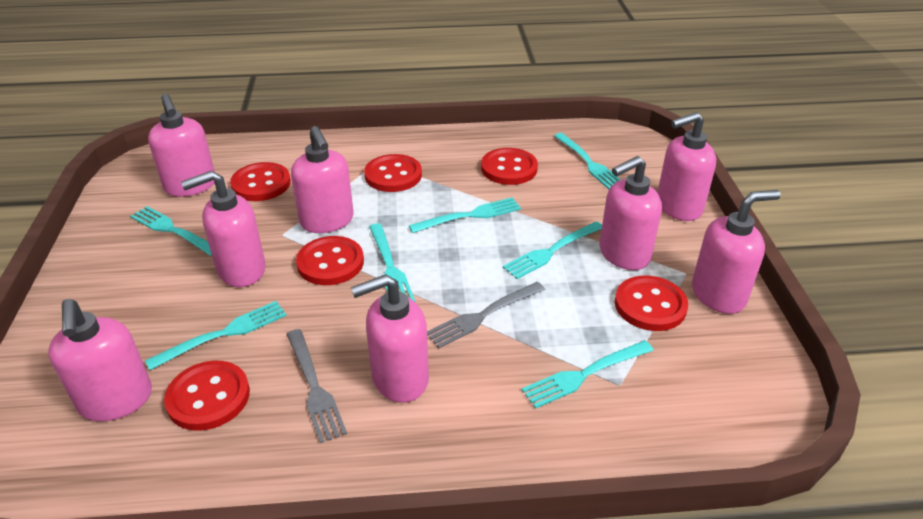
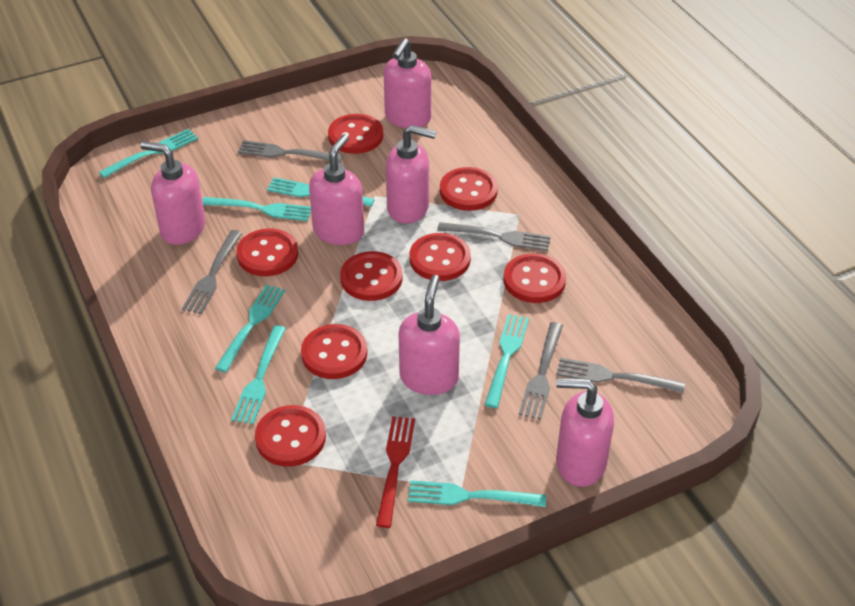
grey fork: 2 -> 5
pink soap dispenser: 8 -> 6
red button: 6 -> 8
red fork: 0 -> 1

